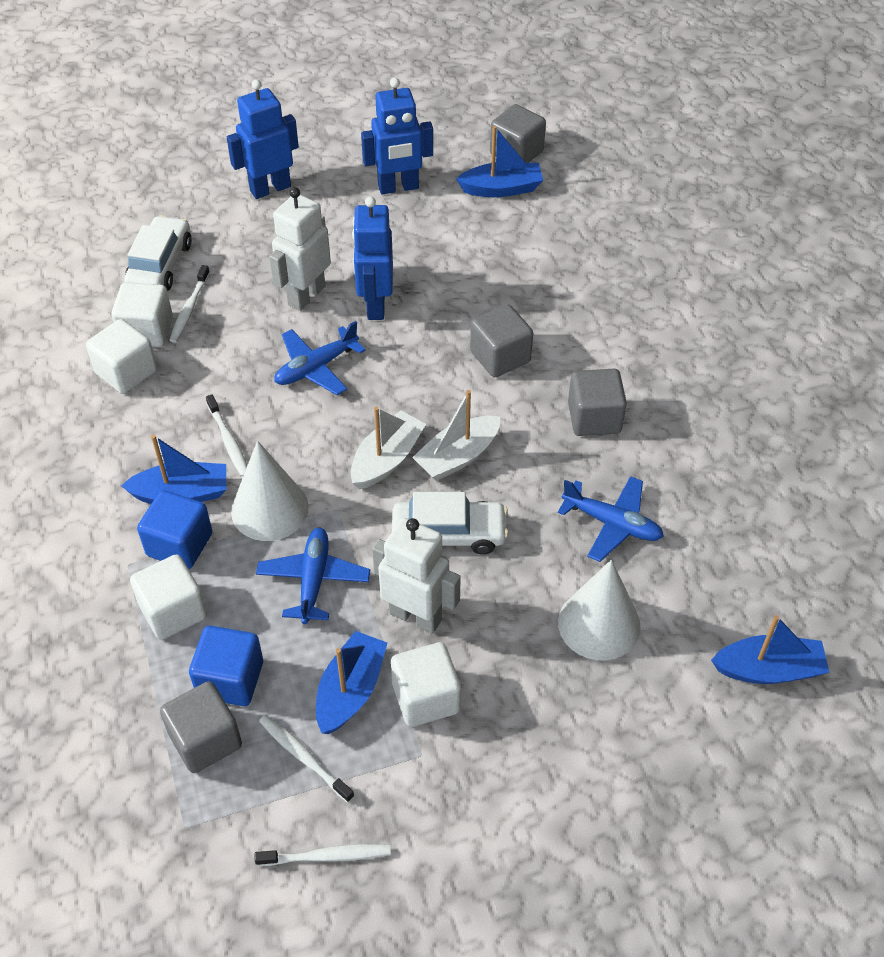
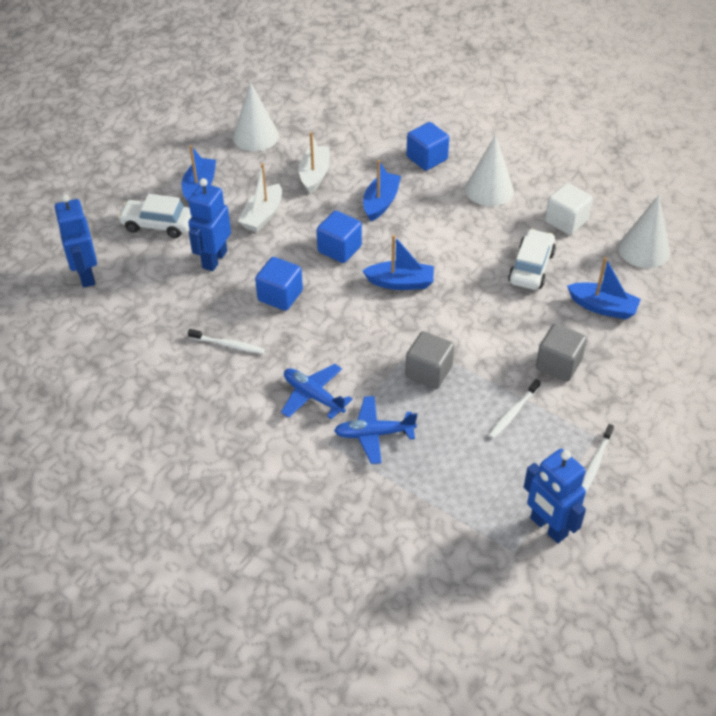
blue cube: 2 -> 3
blue plane: 3 -> 2
grey cube: 4 -> 2
white cone: 2 -> 3
white cube: 4 -> 1
white robot: 2 -> 0
white toothbrush: 4 -> 3

